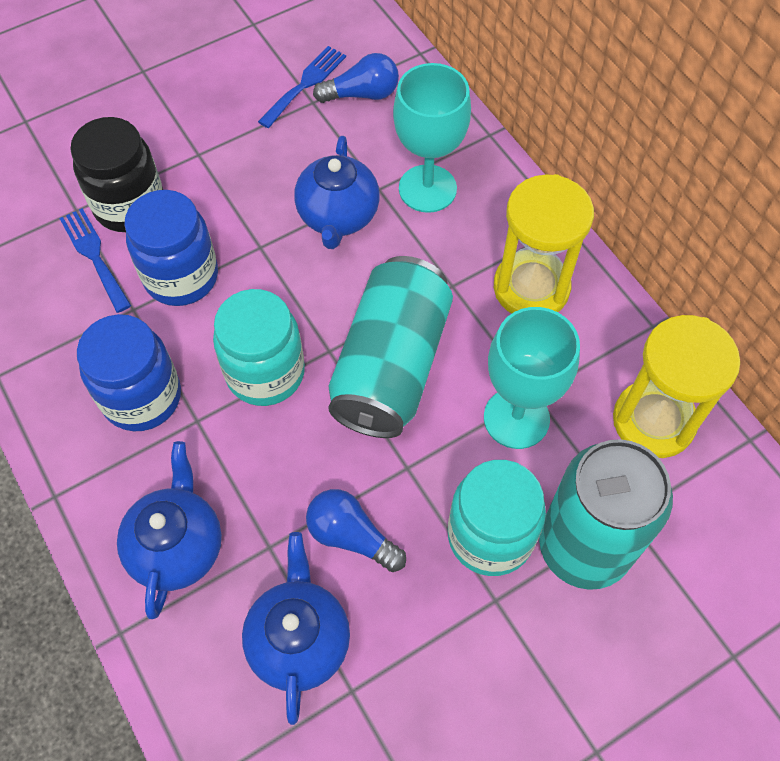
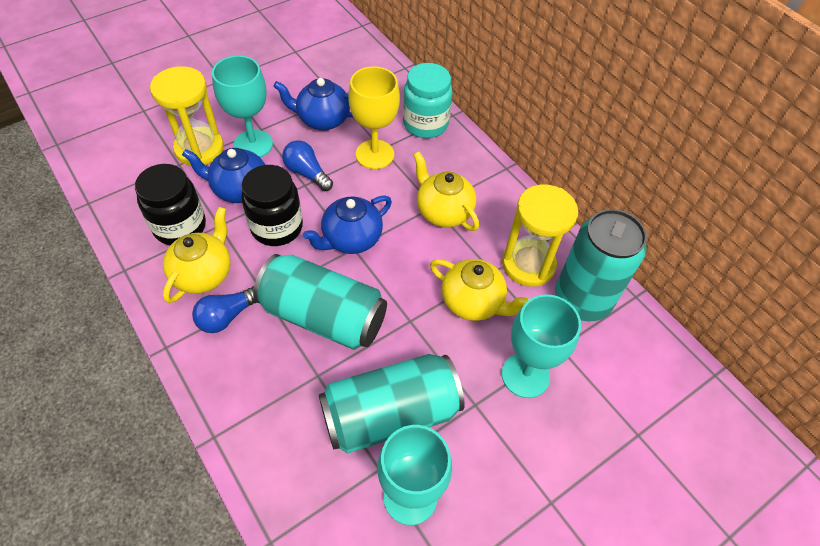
black jar: 1 -> 2
blue fork: 2 -> 0
blue jar: 2 -> 0
turquoise can: 2 -> 3
turquoise goblet: 2 -> 3
turquoise jar: 2 -> 1
yellow goblet: 0 -> 1
yellow teapot: 0 -> 3

